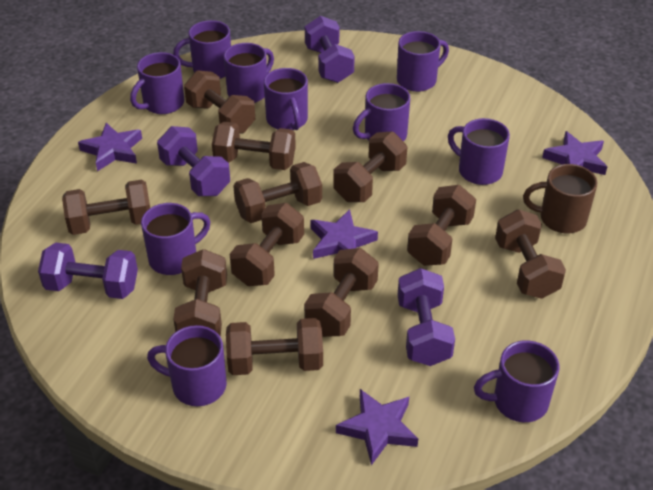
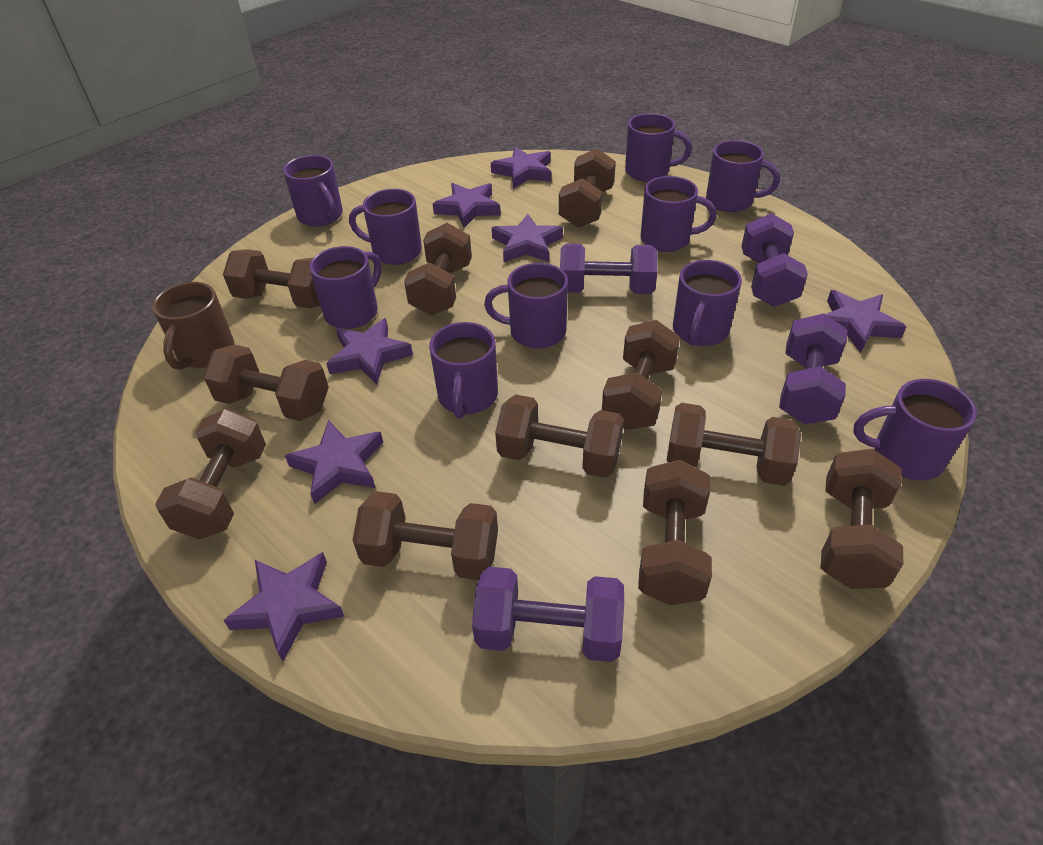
purple star: 4 -> 7

